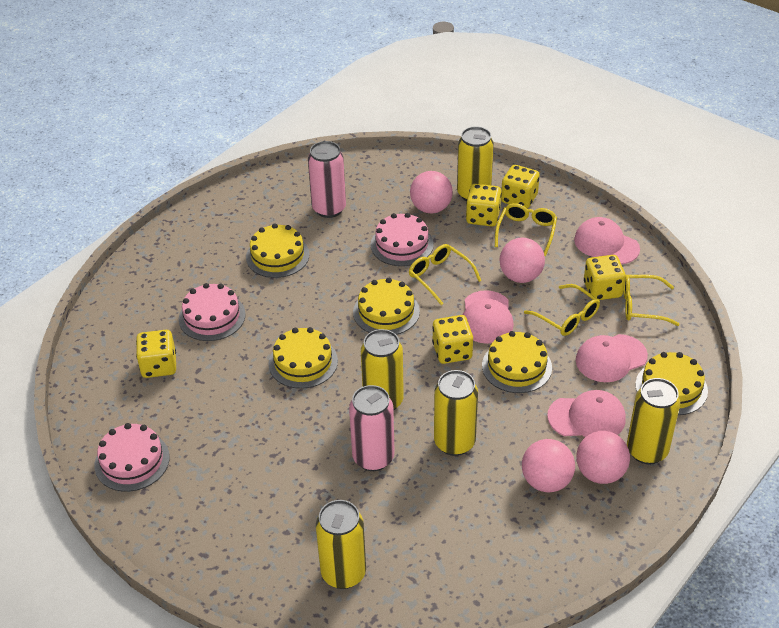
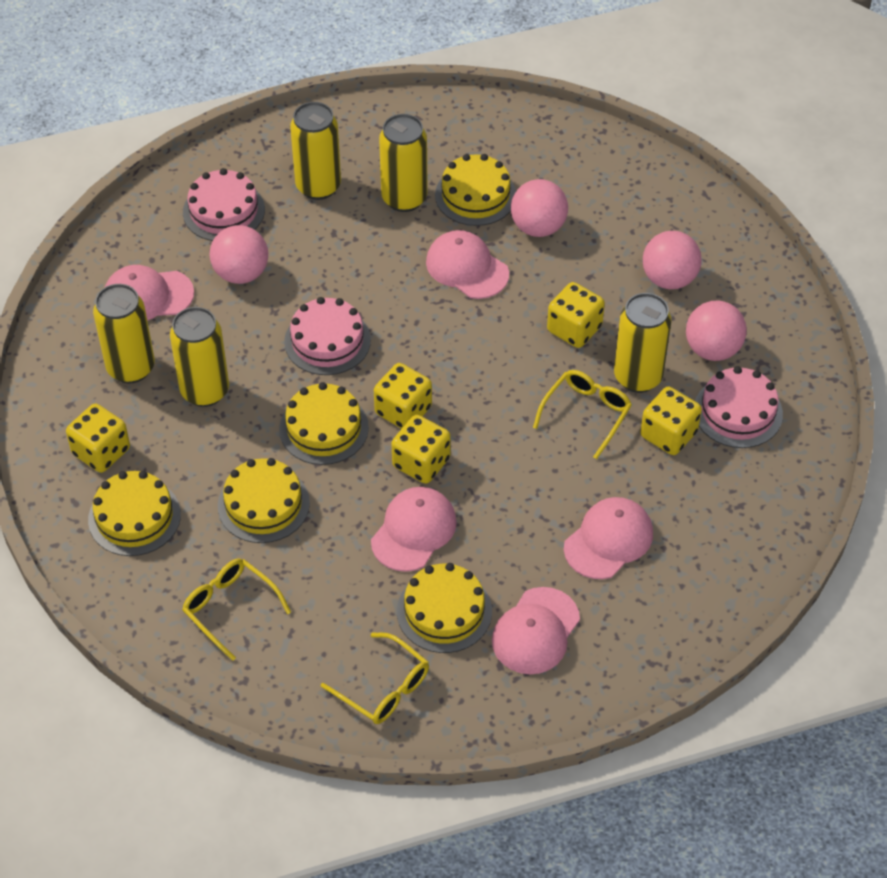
pink can: 2 -> 0
pink cap: 4 -> 5
yellow glasses: 4 -> 3

